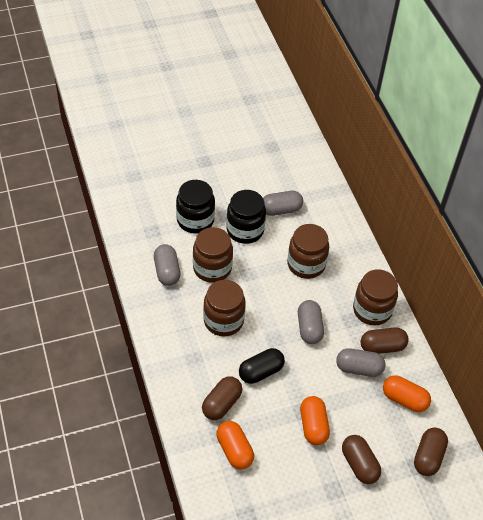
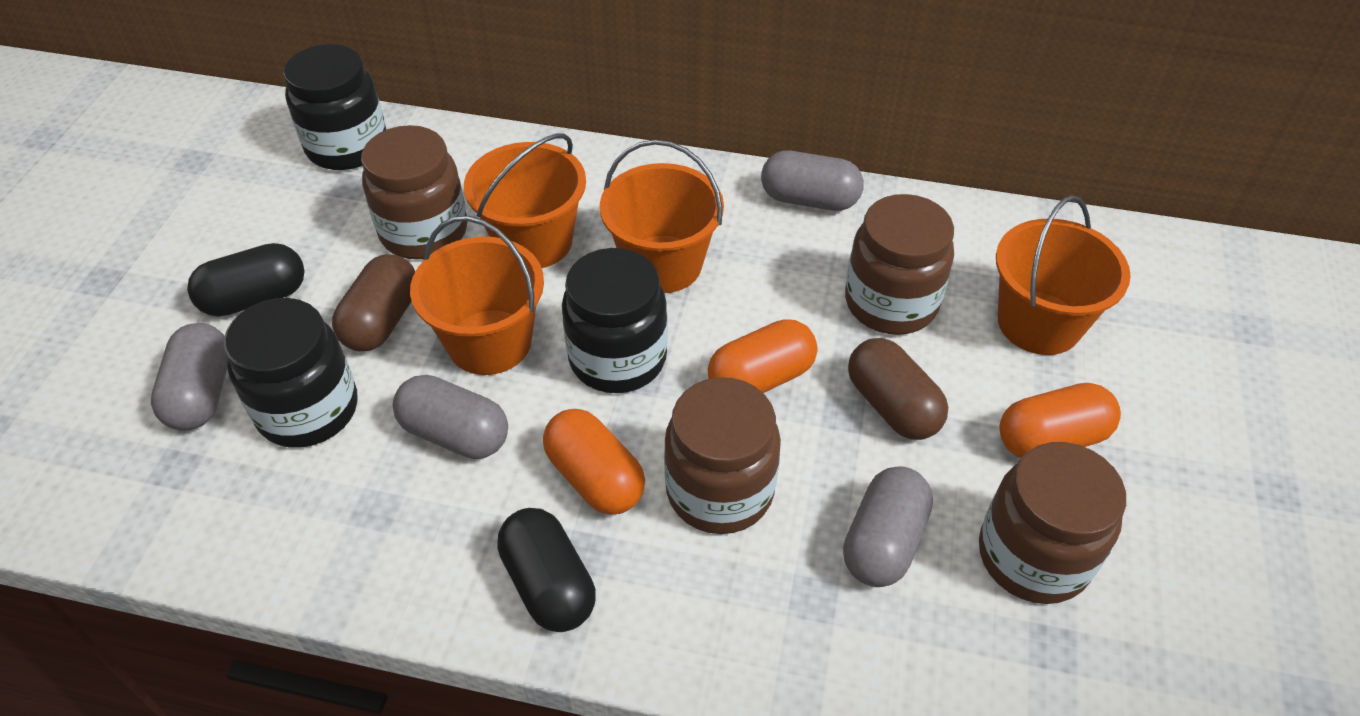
black capsule: 1 -> 2
black jar: 2 -> 3
brown capsule: 4 -> 2
orange bucket: 0 -> 4

